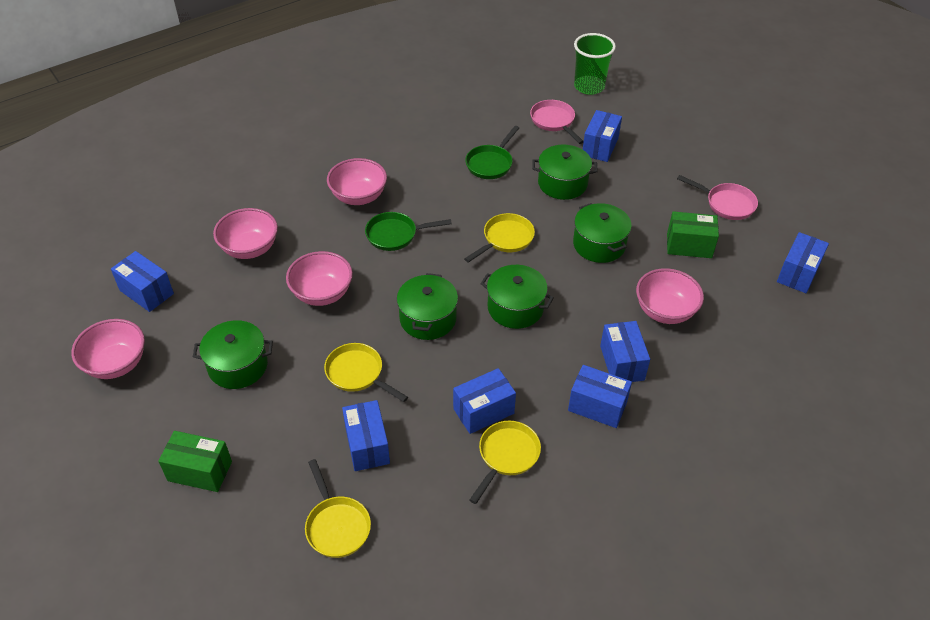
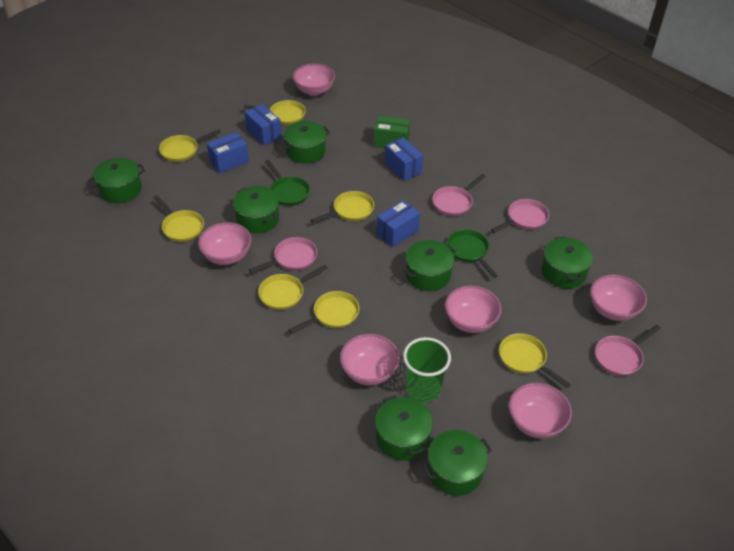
blue box: 7 -> 4
green box: 2 -> 1
green pot: 5 -> 7
pink bowl: 5 -> 6
pink pan: 2 -> 4
yellow pan: 4 -> 7

